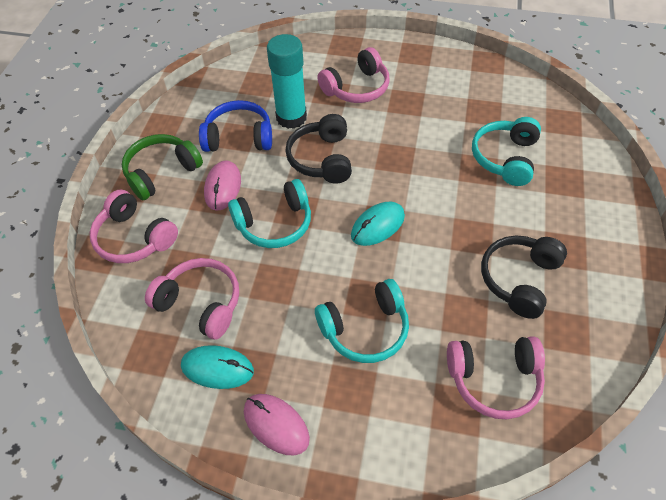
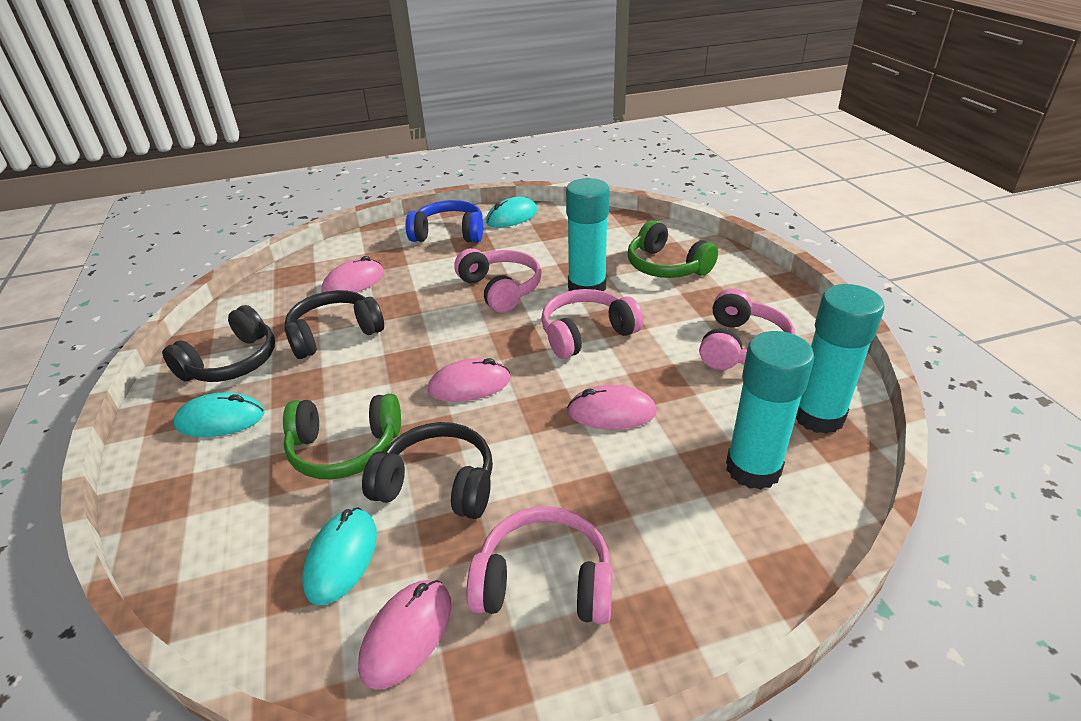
black headphones: 2 -> 3
green headphones: 1 -> 2
pink mouse: 2 -> 4
turquoise glue stick: 1 -> 3
turquoise headphones: 3 -> 0
turquoise mouse: 2 -> 3

